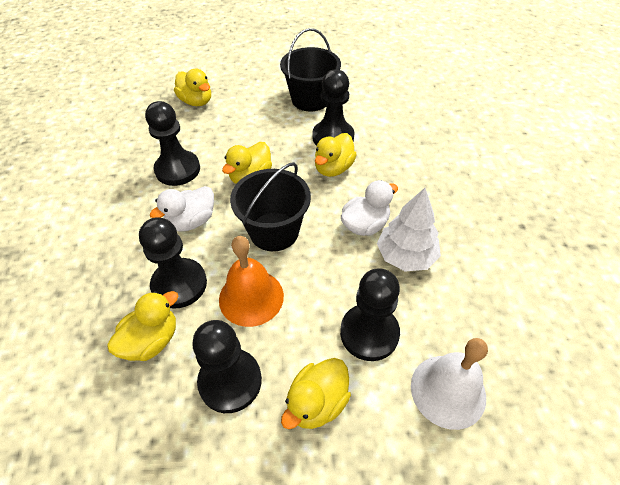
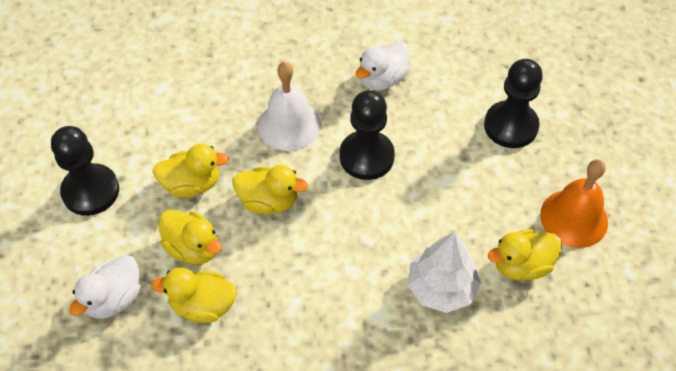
black bucket: 2 -> 0
black pawn: 5 -> 3

